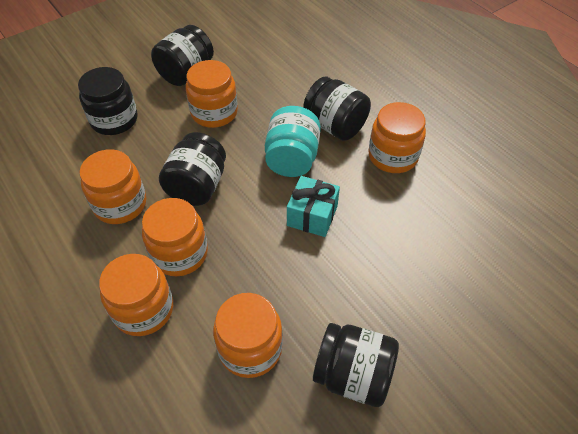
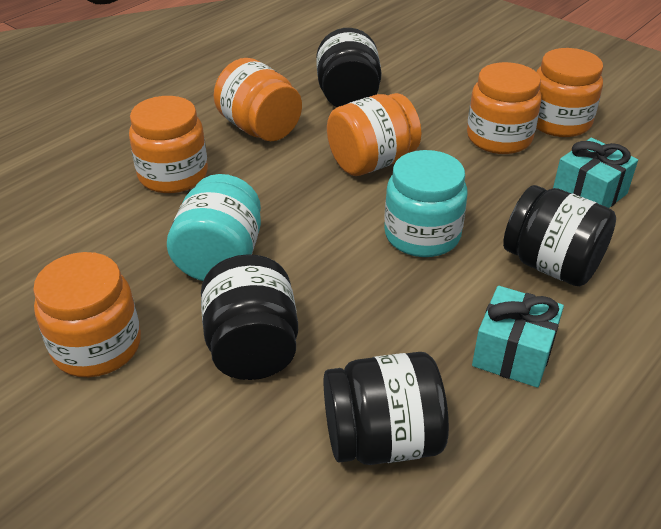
black jar: 5 -> 4
turquoise gift: 1 -> 2
turquoise jar: 1 -> 2

